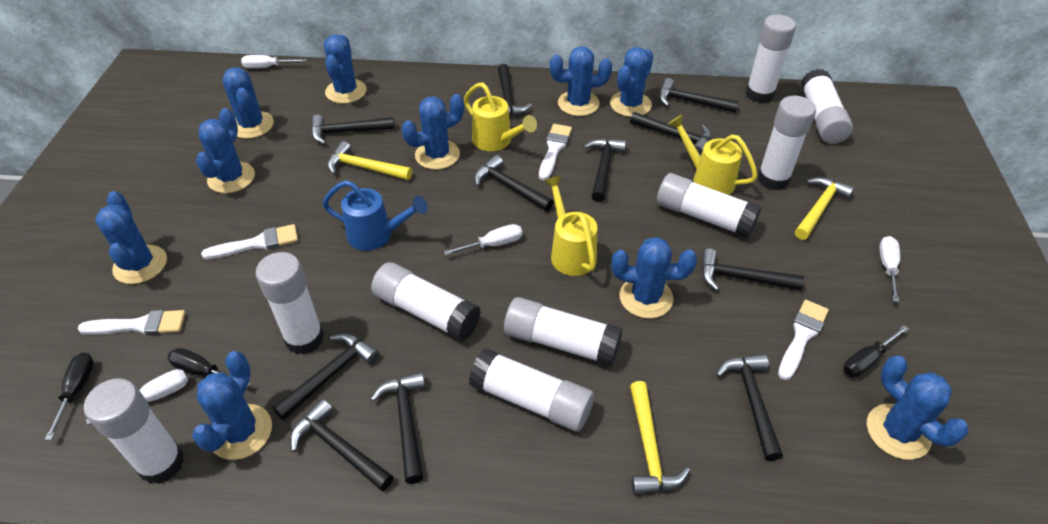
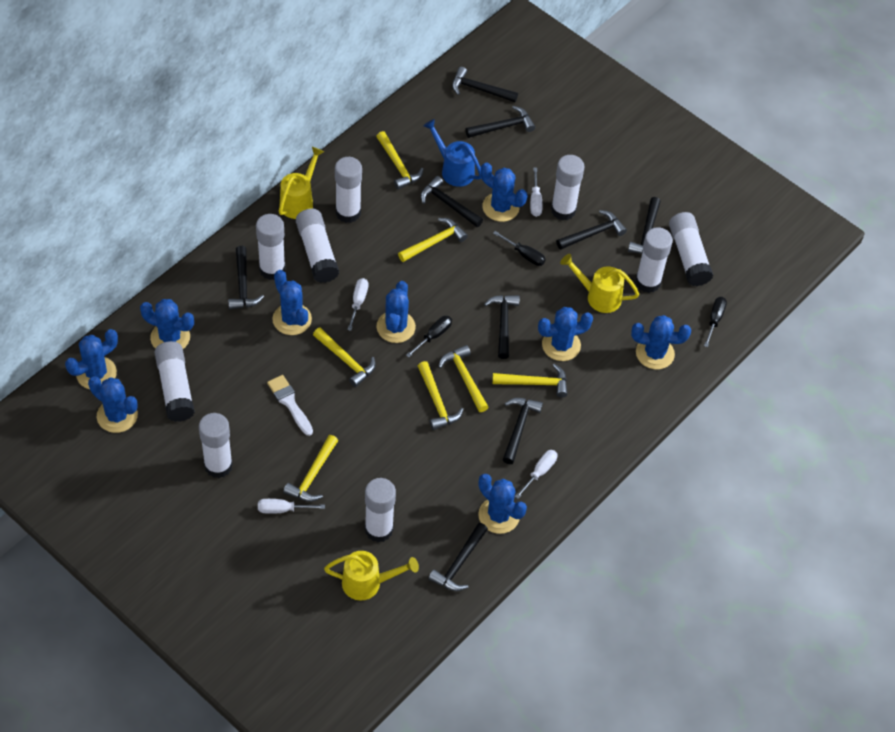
black hammer: 11 -> 9
blue cactus: 10 -> 9
white brush: 4 -> 1
yellow hammer: 3 -> 7

